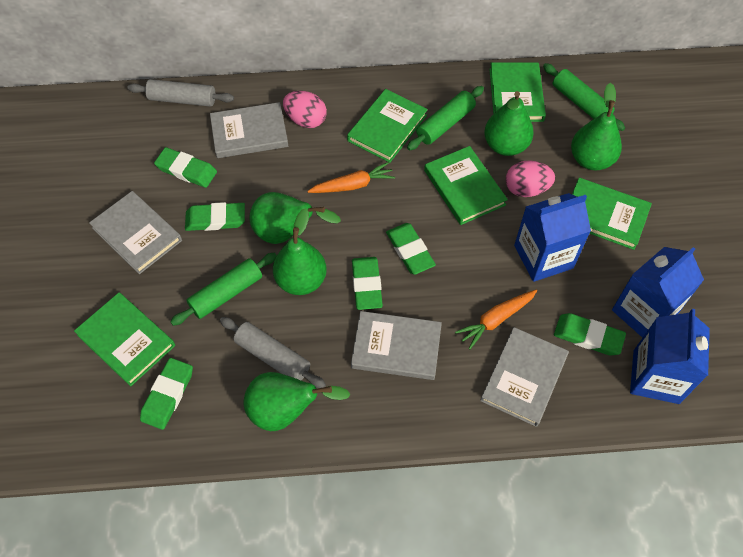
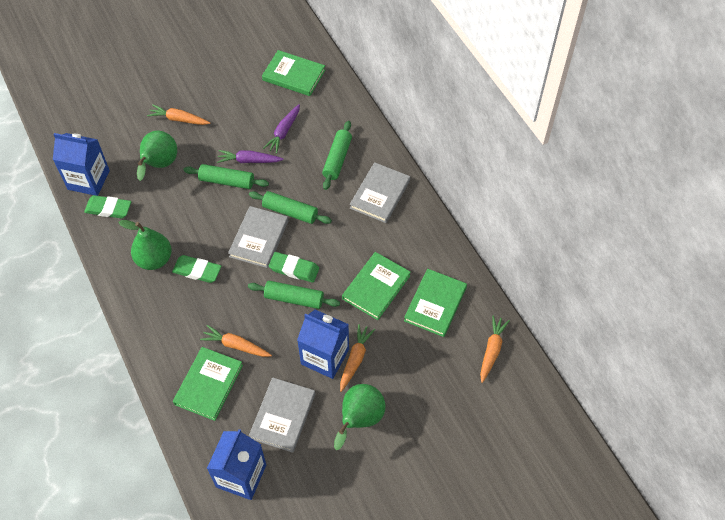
green book: 5 -> 4
green eraser: 6 -> 3
green pear: 5 -> 3
green rolling pin: 3 -> 4
grey book: 4 -> 3
grey rolling pin: 2 -> 0
orange carrot: 2 -> 4
pink egg: 2 -> 0
purple carrot: 0 -> 2

